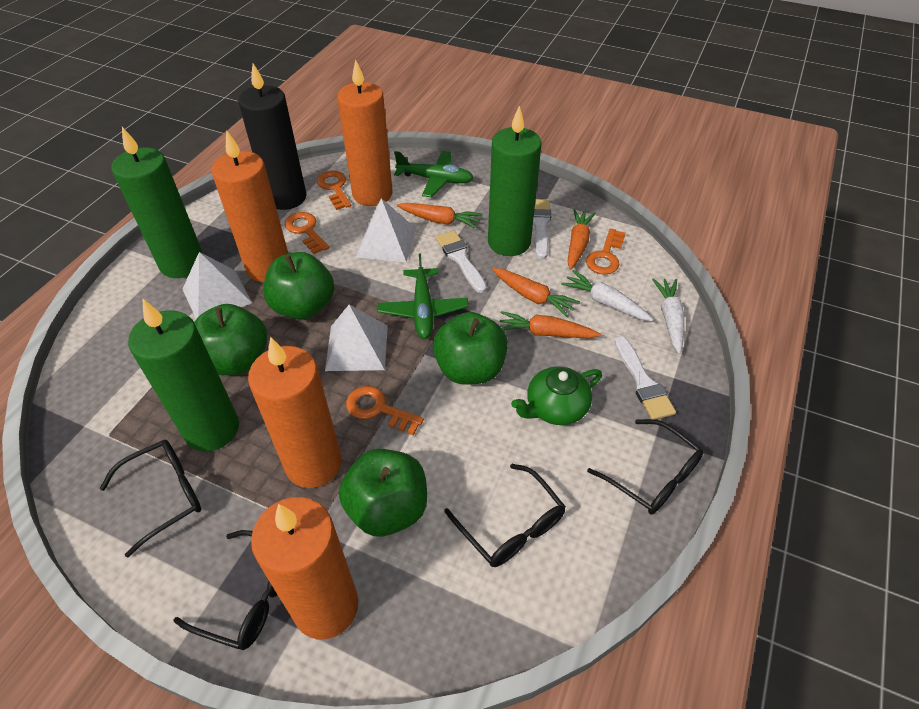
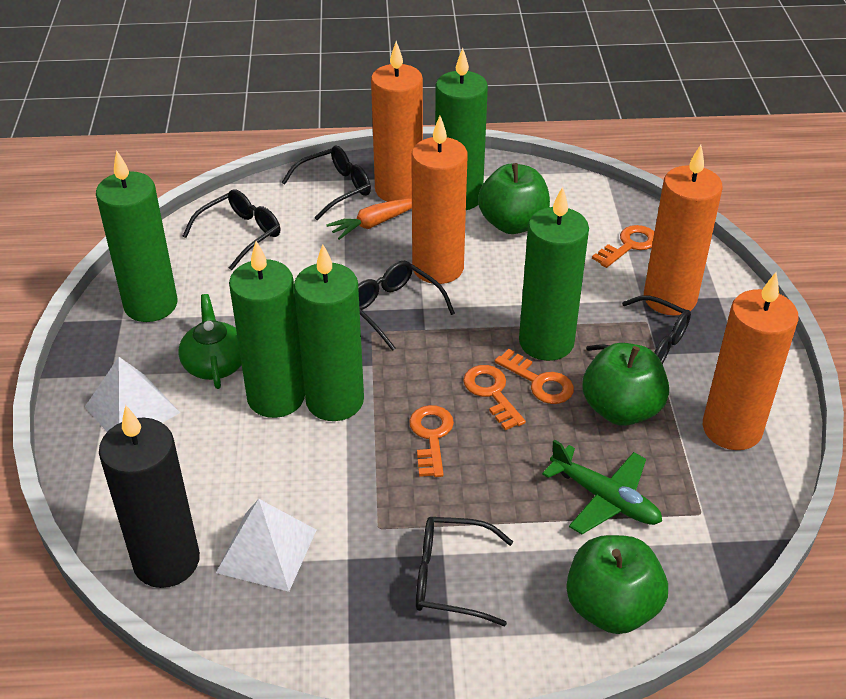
black glasses: 4 -> 5
green apple: 4 -> 3
green candle: 3 -> 5
green plane: 2 -> 1
orange carrot: 4 -> 1
white brush: 3 -> 0
white carrot: 2 -> 0
white pyramid: 3 -> 2

